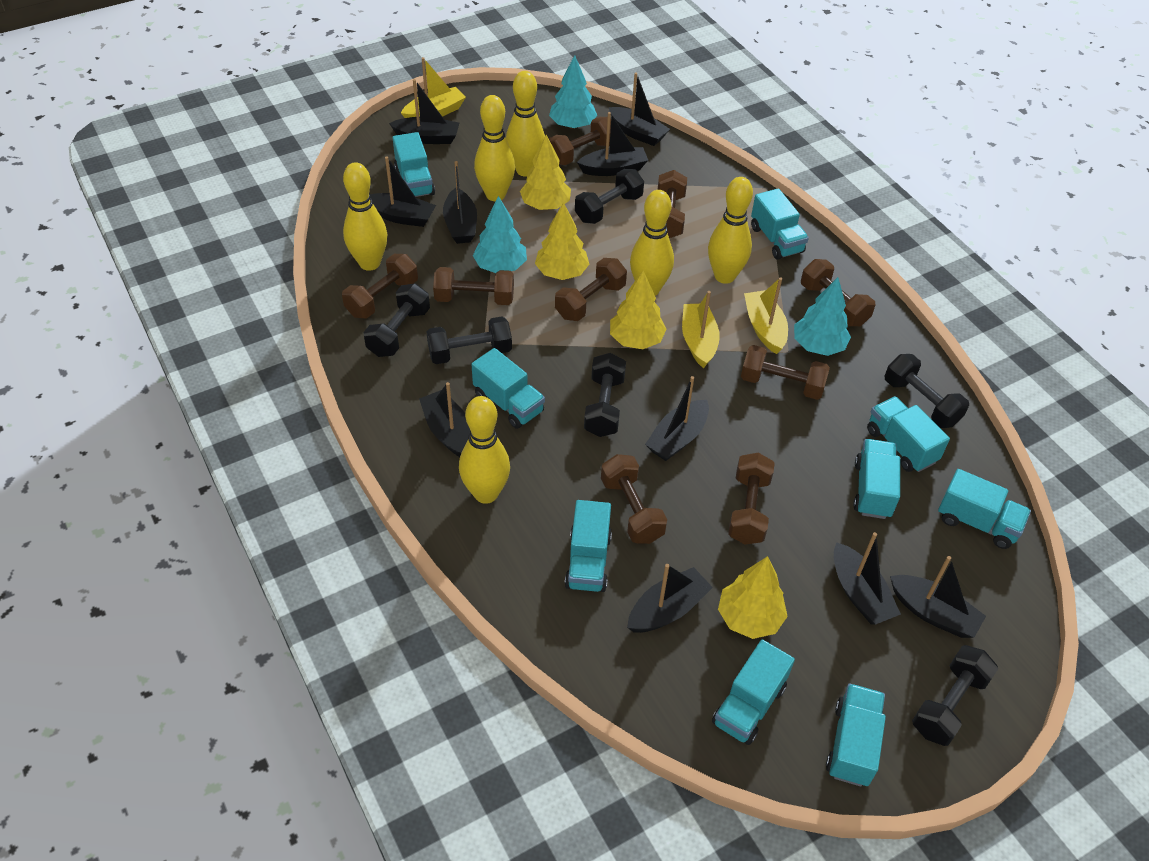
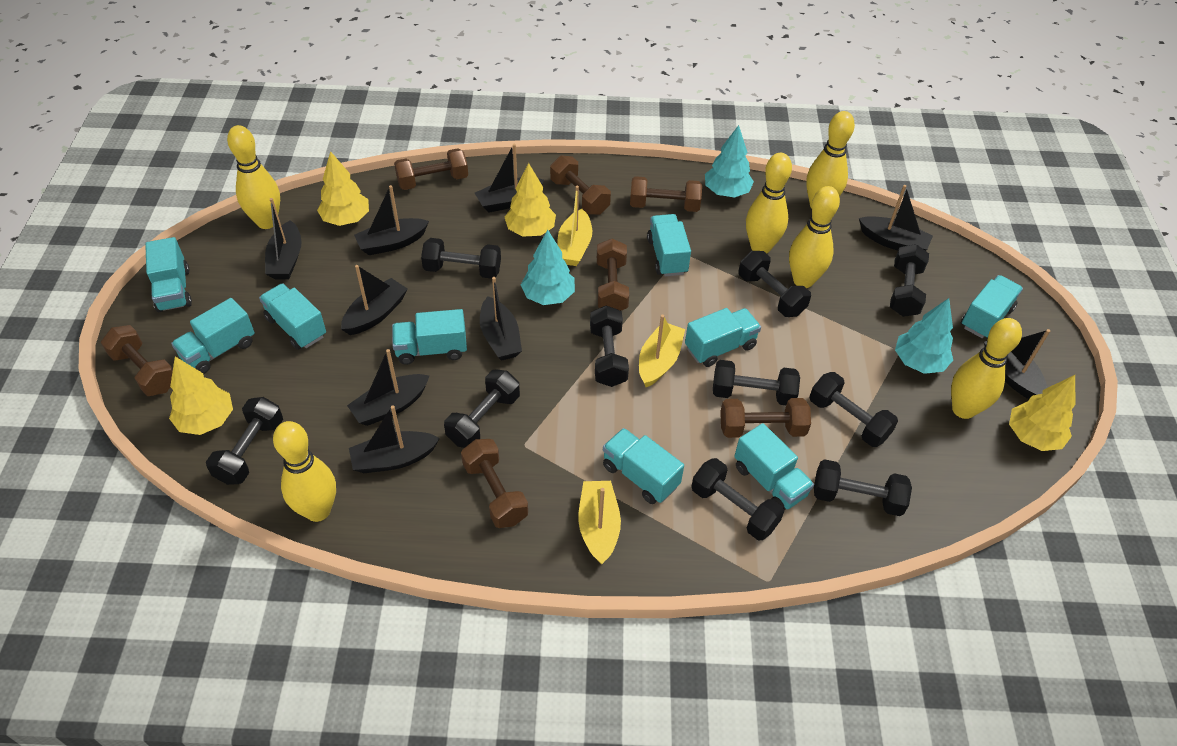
black boat: 10 -> 9
black dumbbell: 6 -> 10
brown dumbbell: 9 -> 7

